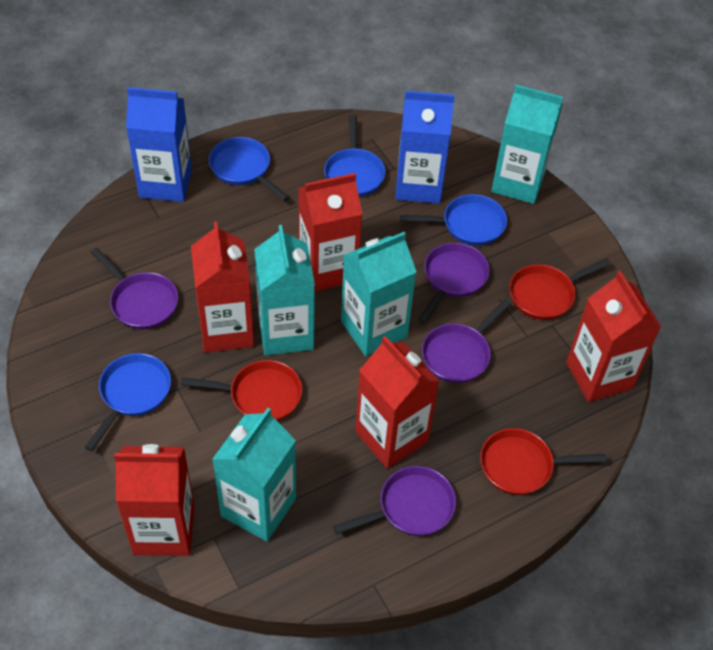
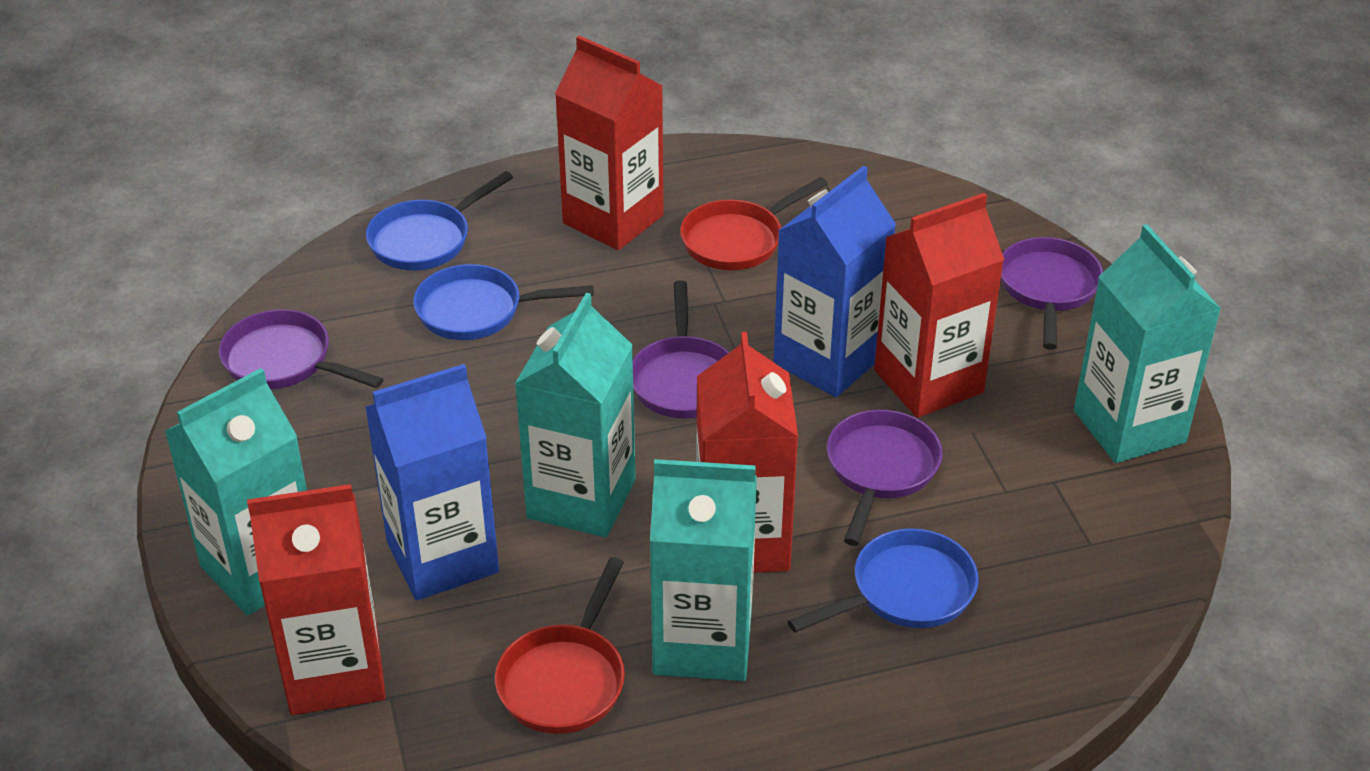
blue pan: 4 -> 3
red carton: 5 -> 4
red pan: 3 -> 2

